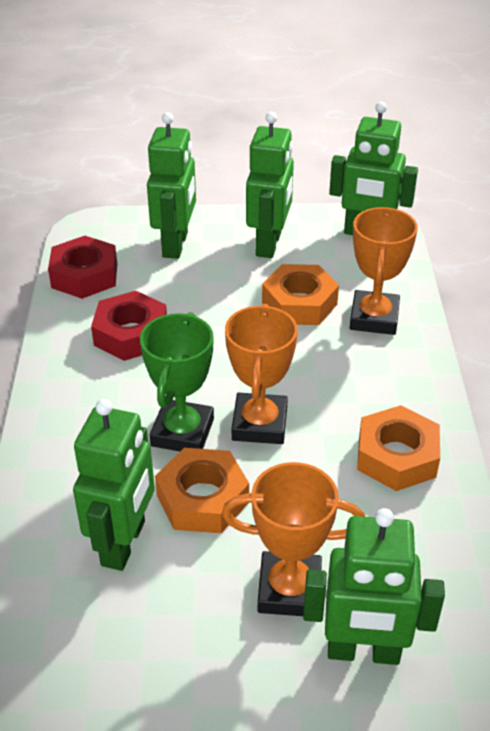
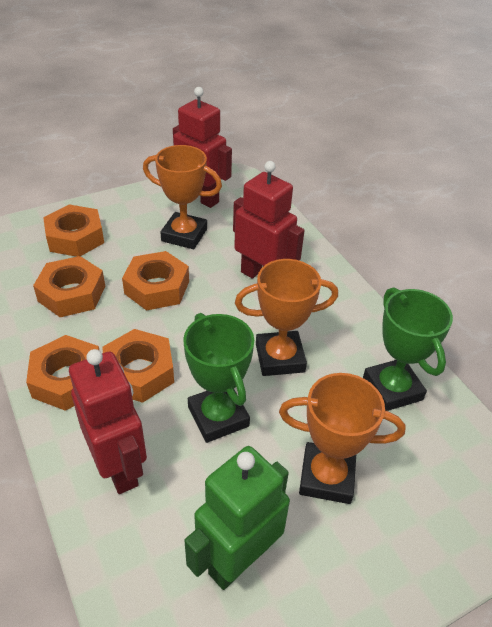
green robot: 5 -> 1
green trophy: 1 -> 2
orange nut: 3 -> 5
red nut: 2 -> 0
red robot: 0 -> 3

